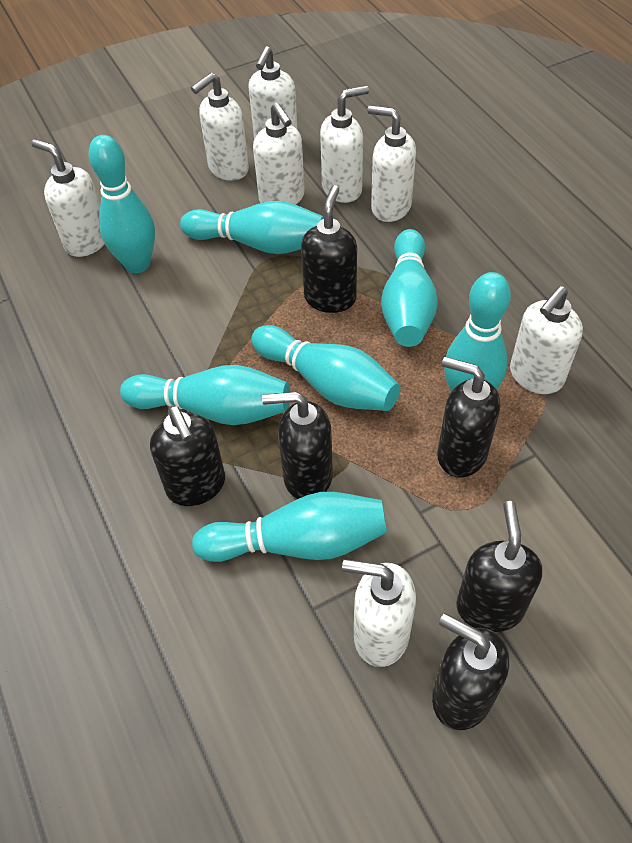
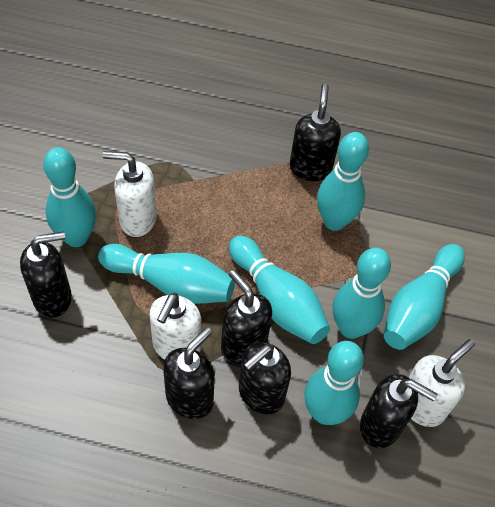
white soap dispenser: 8 -> 3

